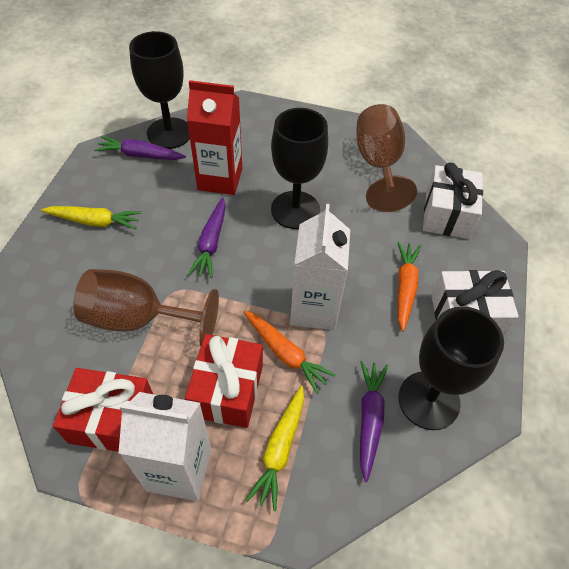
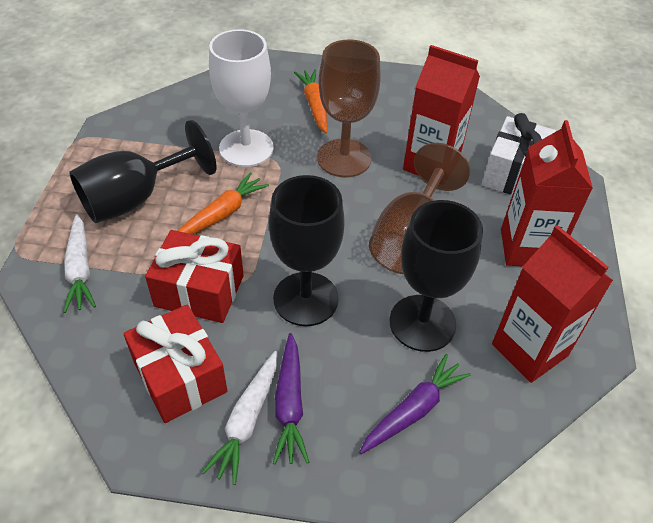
purple carrot: 3 -> 2
red carton: 1 -> 3
white carrot: 0 -> 2
white carton: 2 -> 0
white gift: 2 -> 1
white goblet: 0 -> 1
yellow carrot: 2 -> 0

